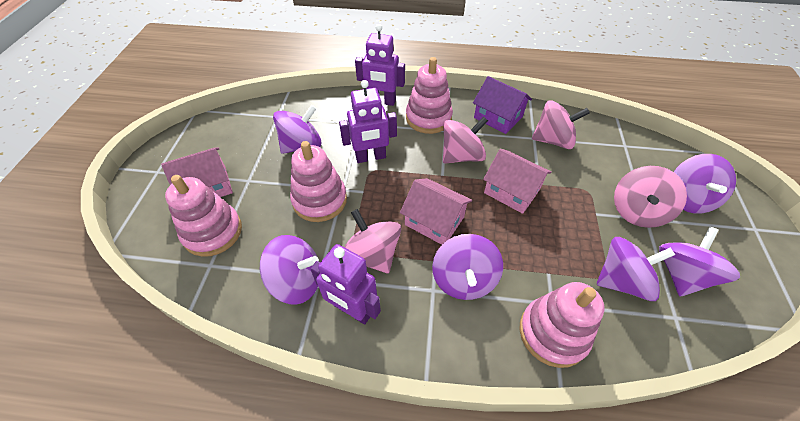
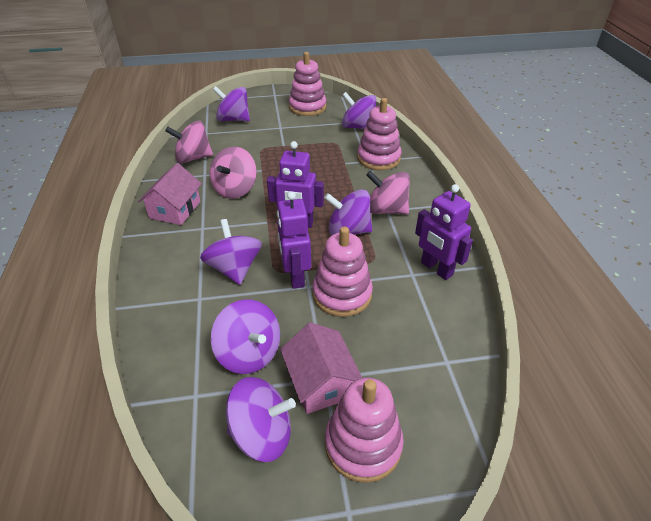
pink house: 3 -> 2
pink spinning top: 4 -> 3
purple house: 1 -> 0

